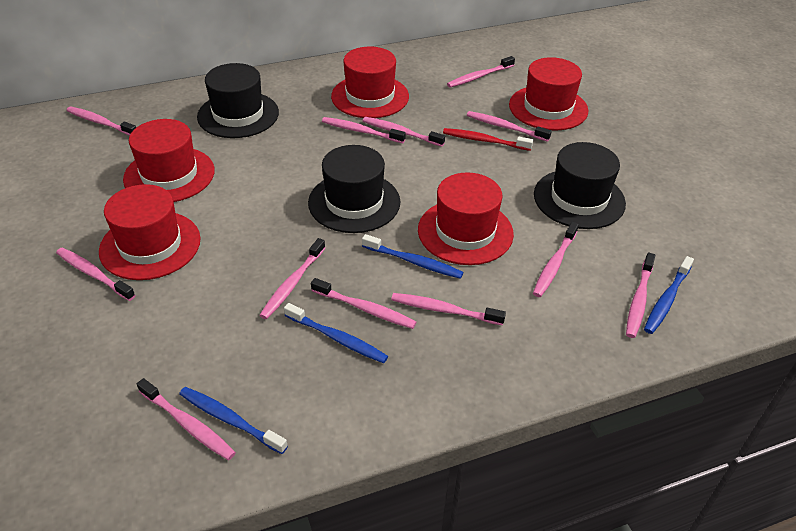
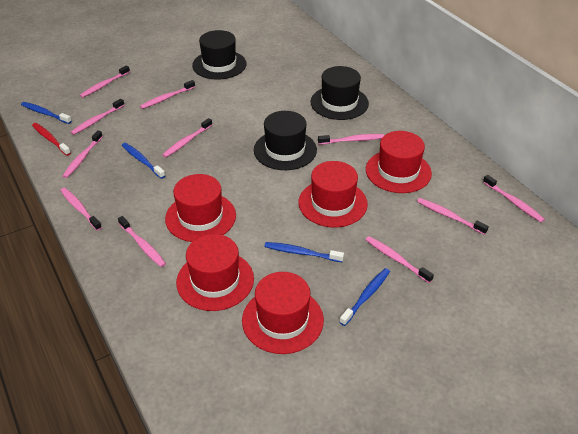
pink toothbrush: 12 -> 11

